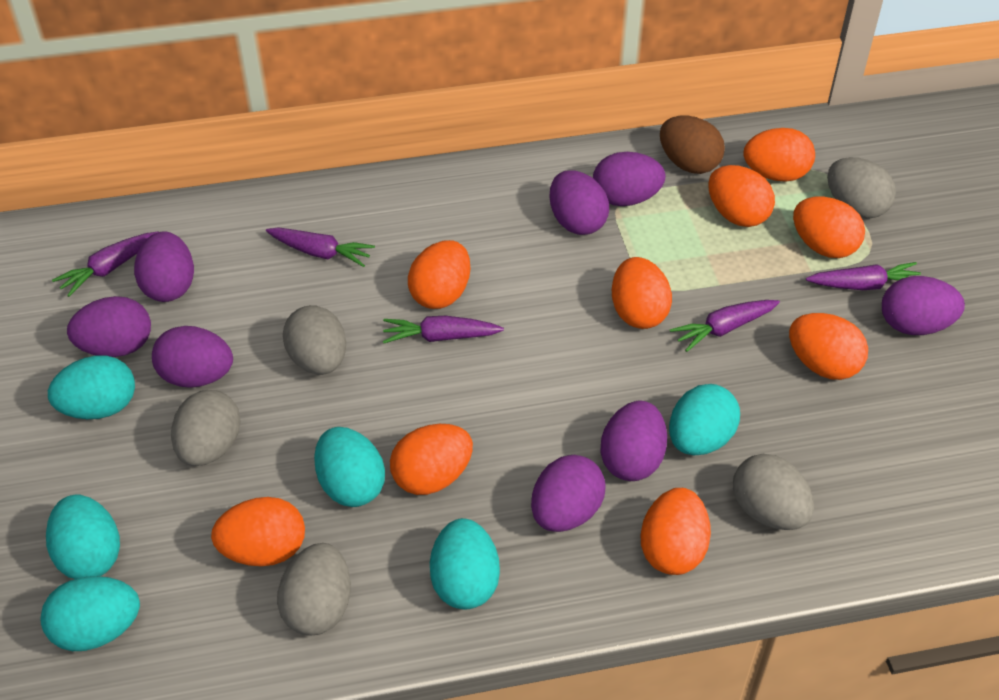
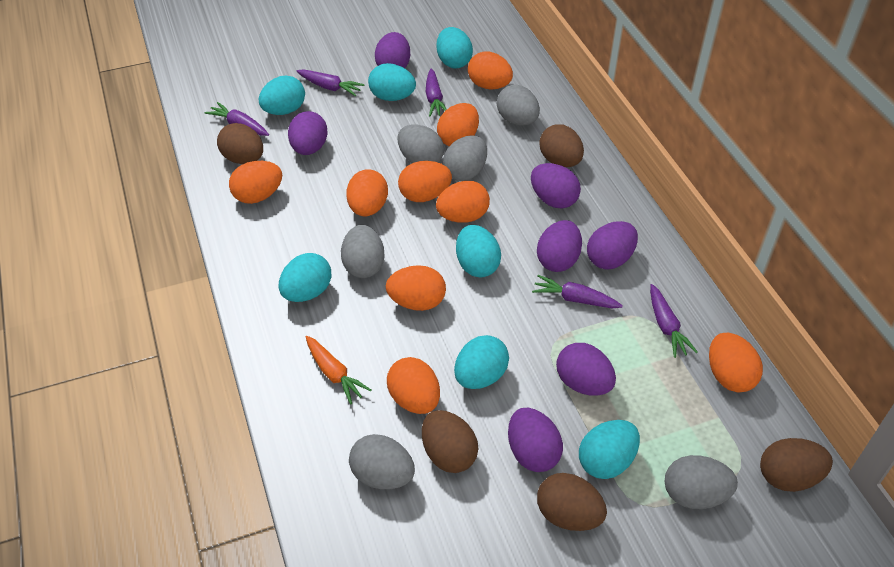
brown egg: 1 -> 5
grey egg: 5 -> 6
orange carrot: 0 -> 1
purple egg: 8 -> 7
turquoise egg: 6 -> 7

